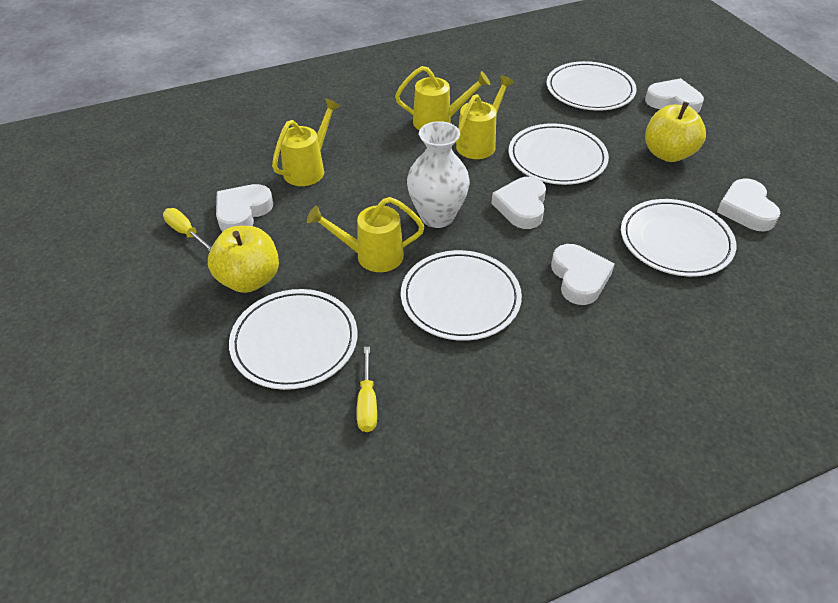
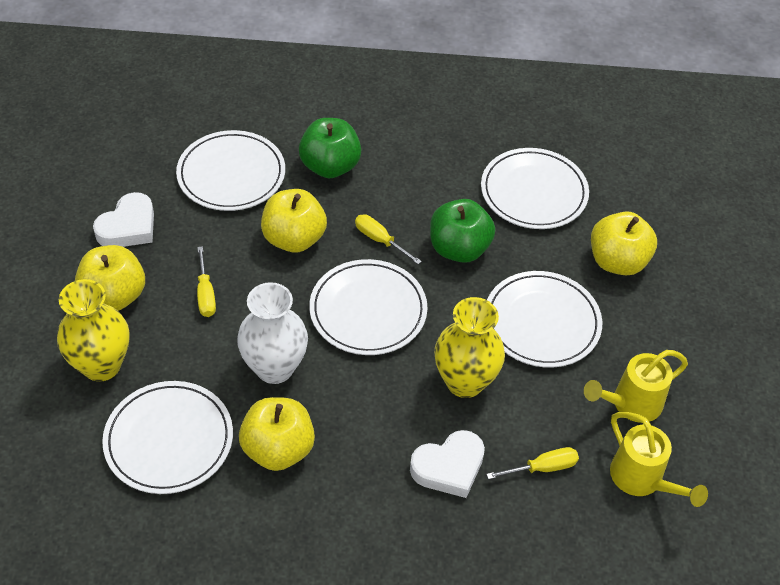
green apple: 0 -> 2
white heart: 5 -> 2
yellow apple: 2 -> 4
yellow screwdriver: 2 -> 3
yellow vase: 0 -> 2
yellow watering can: 4 -> 2

